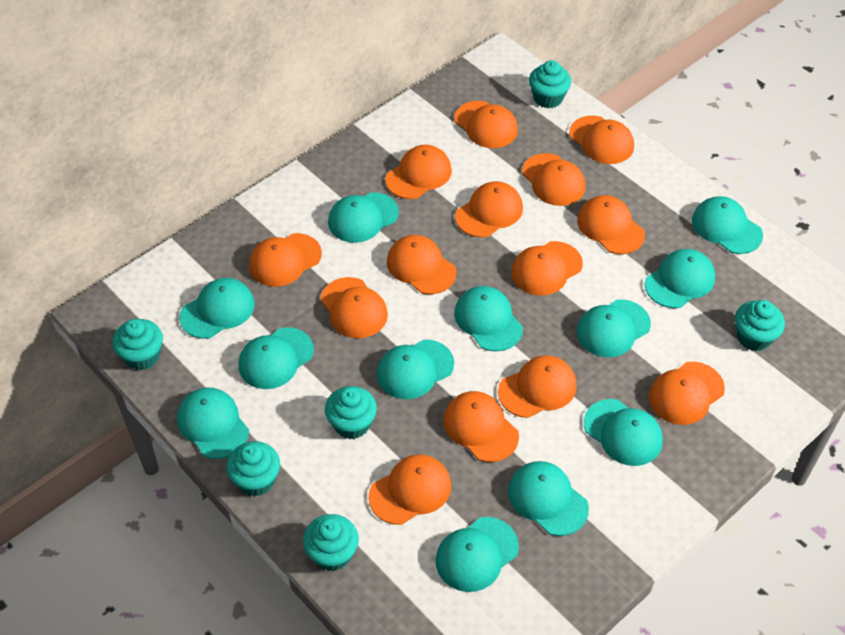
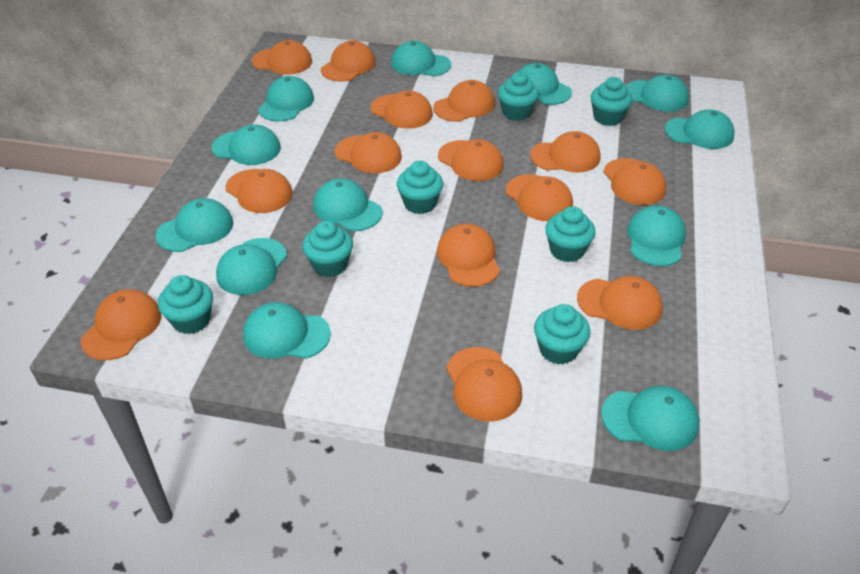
turquoise cupcake: 6 -> 7

